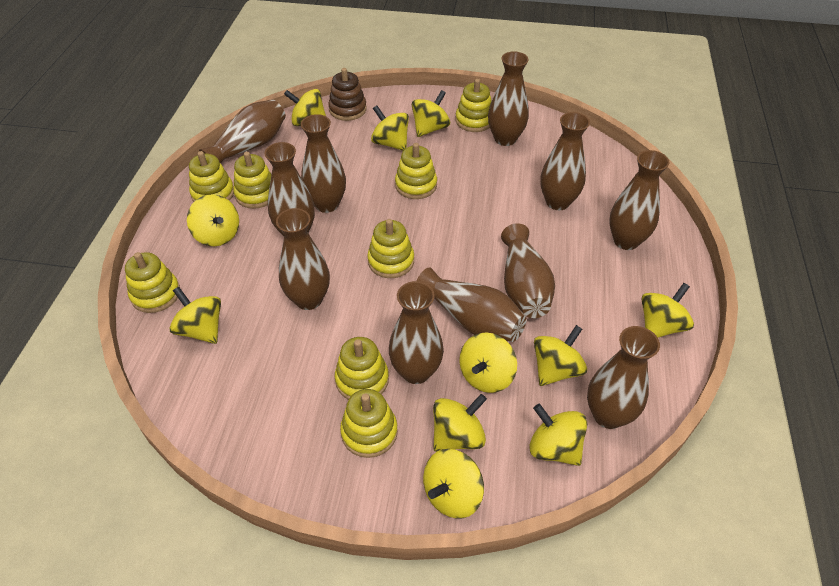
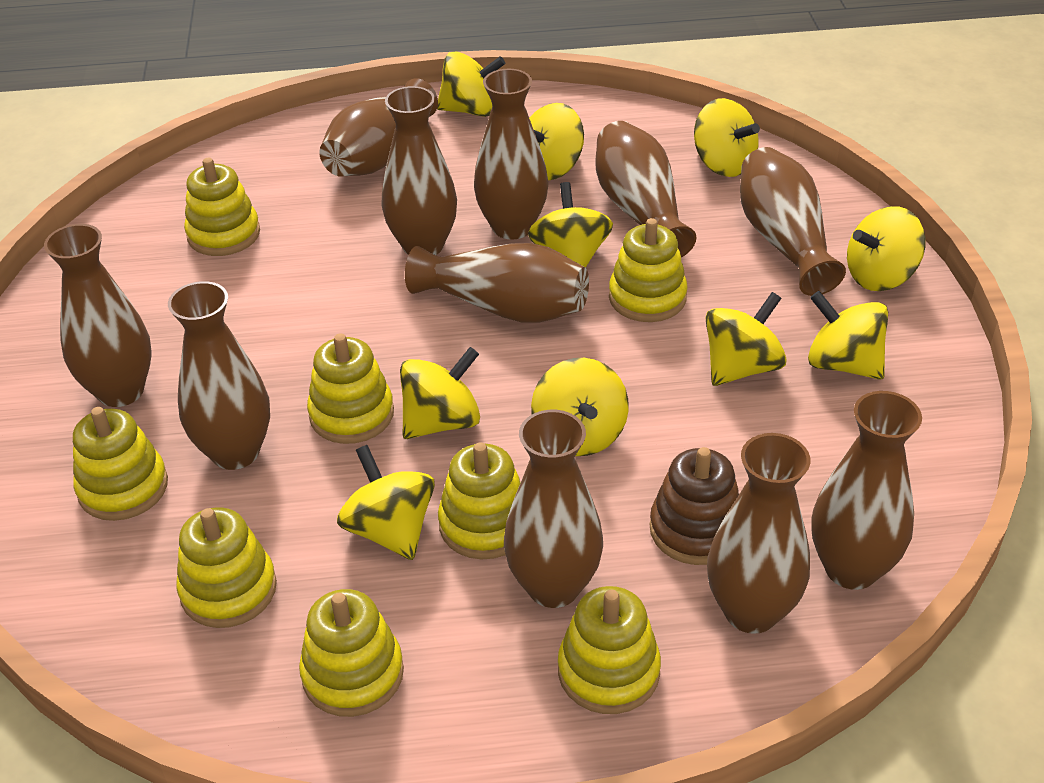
yellow spinning top: 11 -> 10

